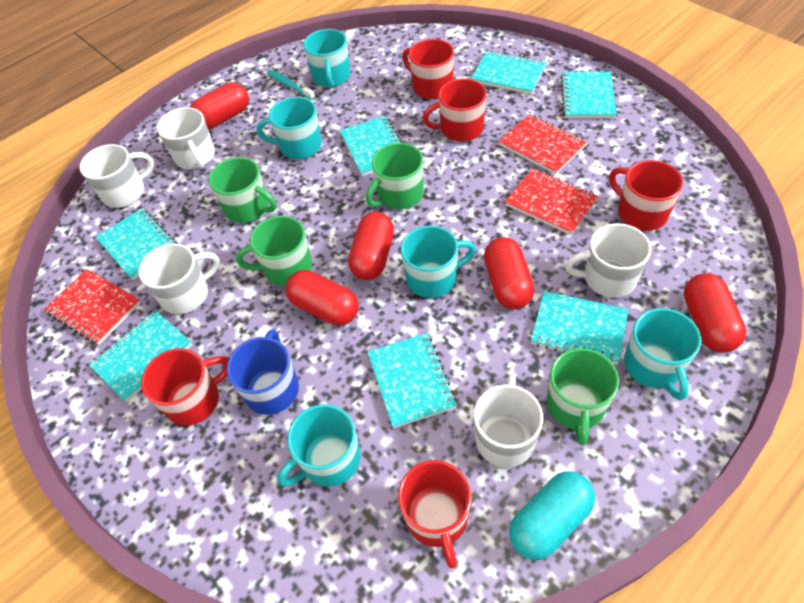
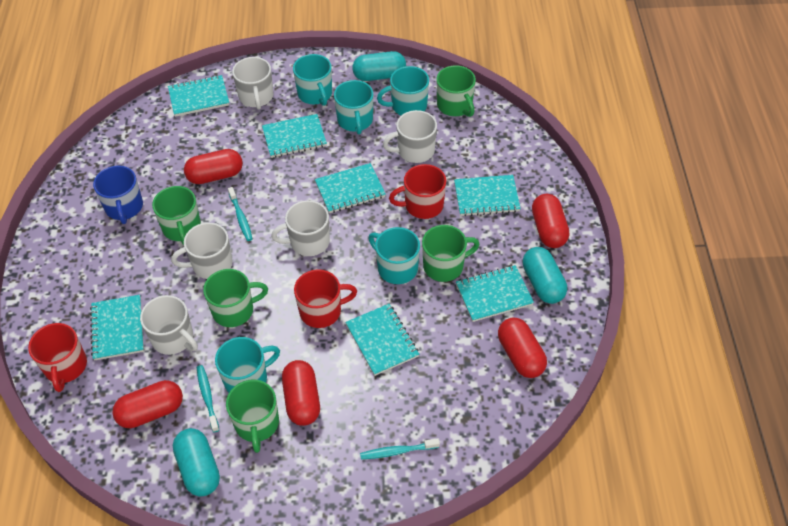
green mug: 4 -> 5
red mug: 5 -> 3
red notebook: 3 -> 0
turquoise capsule: 1 -> 3
turquoise toothbrush: 1 -> 3

